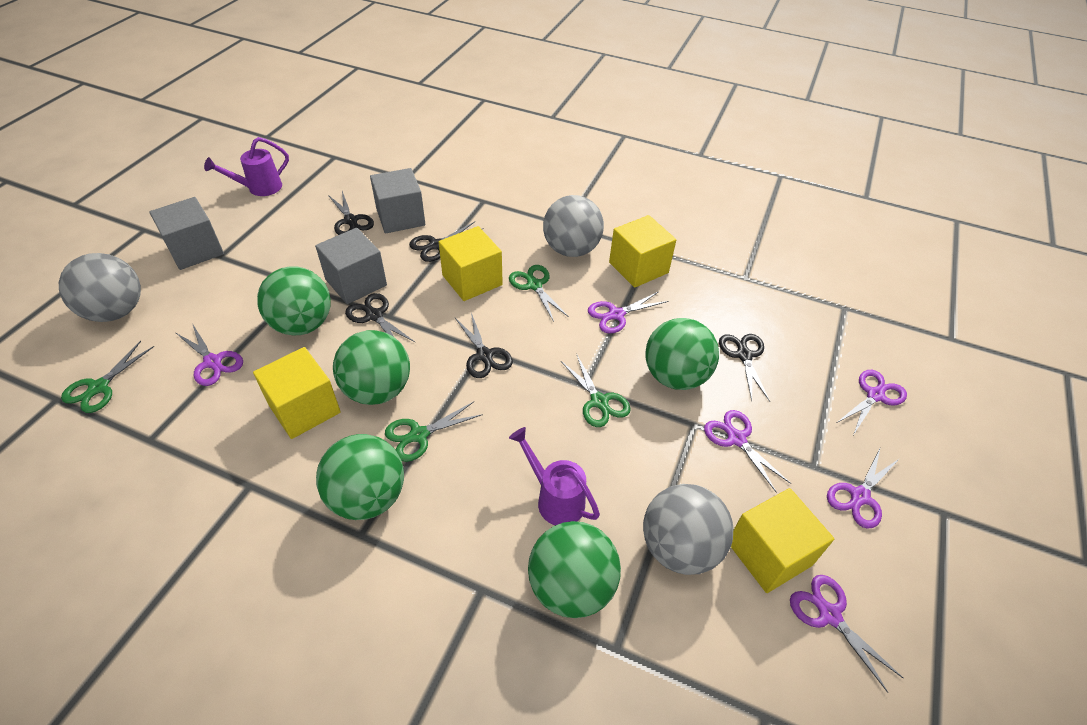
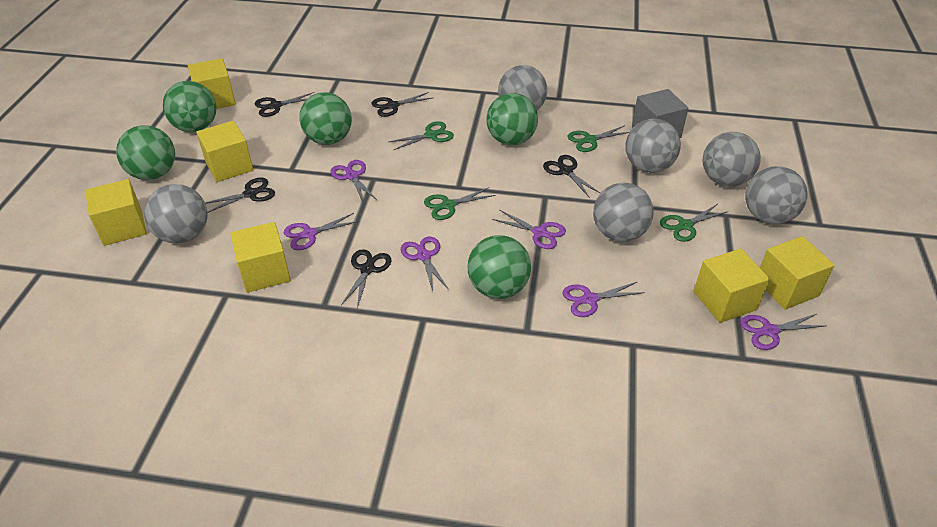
grey ball: 3 -> 6
grey cube: 3 -> 1
purple watering can: 2 -> 0
yellow cube: 4 -> 6

